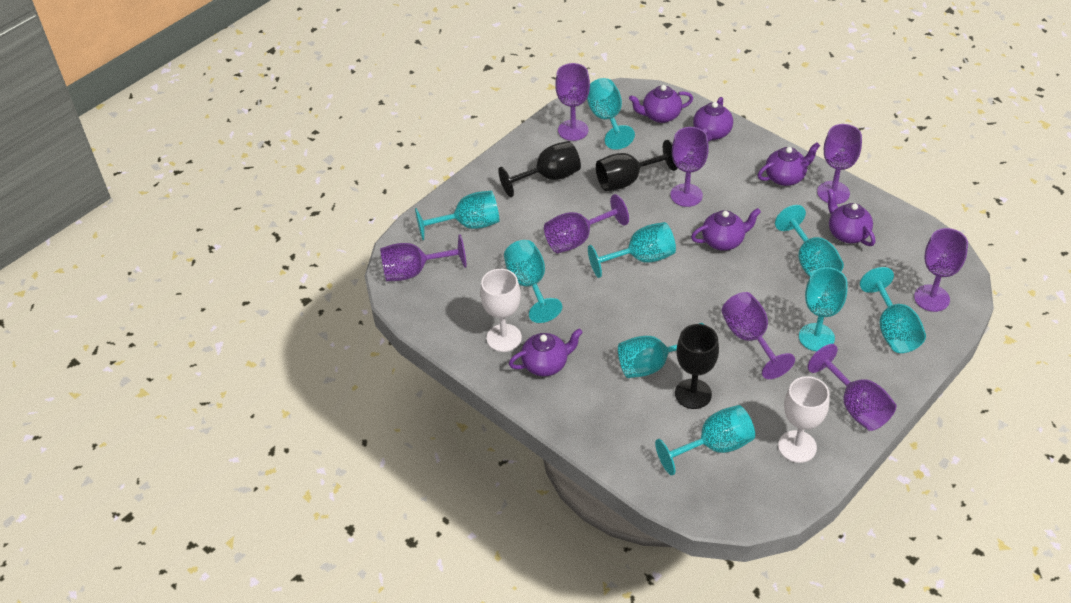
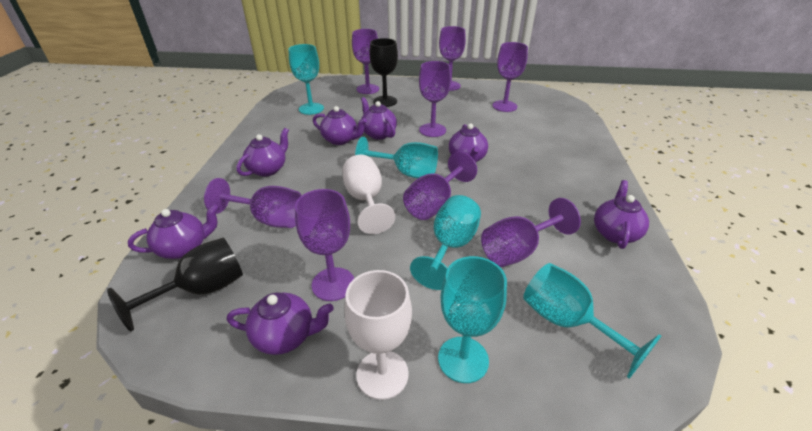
black goblet: 3 -> 2
purple teapot: 6 -> 7
turquoise goblet: 9 -> 5

